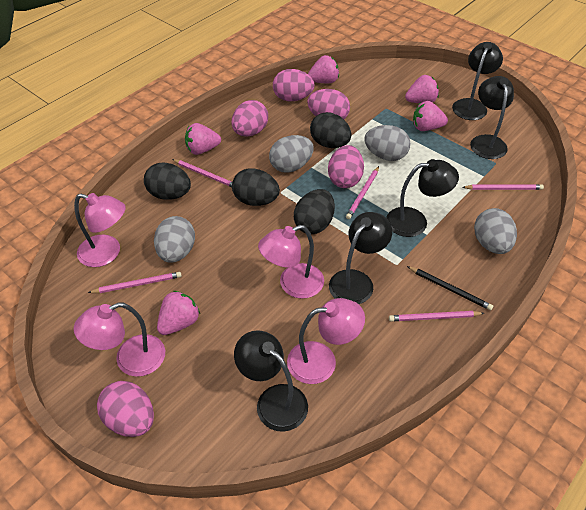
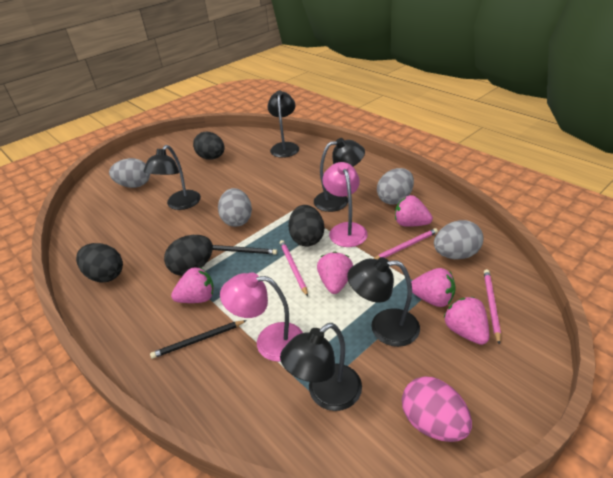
black pencil: 1 -> 2
pink egg: 5 -> 1
pink lamp: 4 -> 2
pink pencil: 5 -> 3

